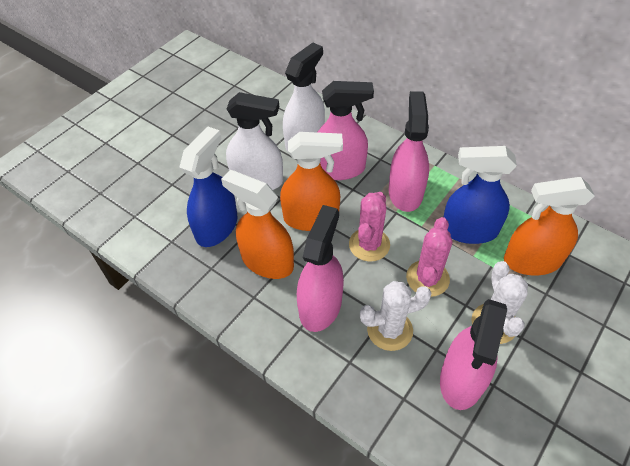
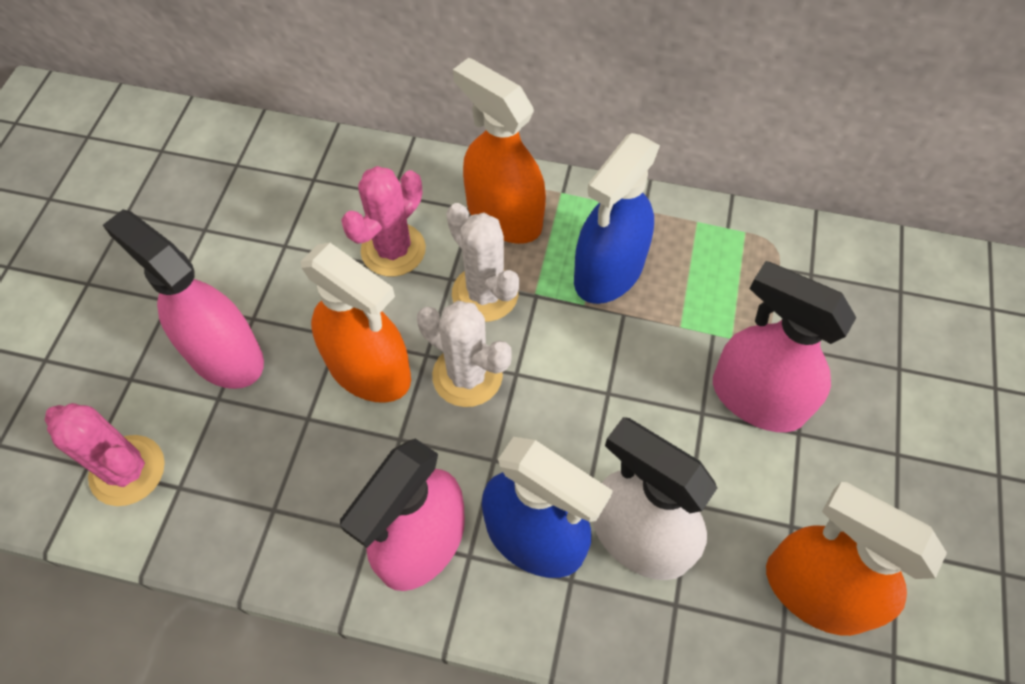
pink spray bottle: 4 -> 3
white spray bottle: 2 -> 1

